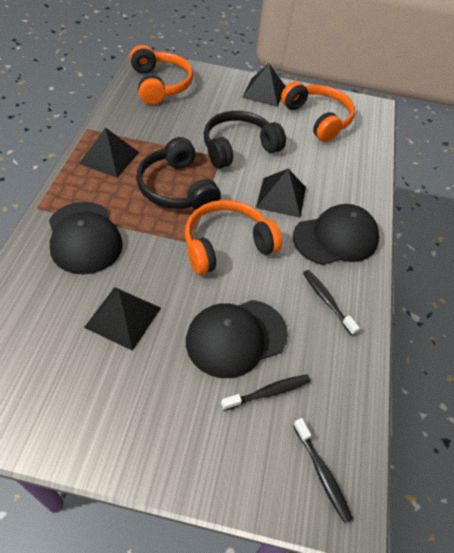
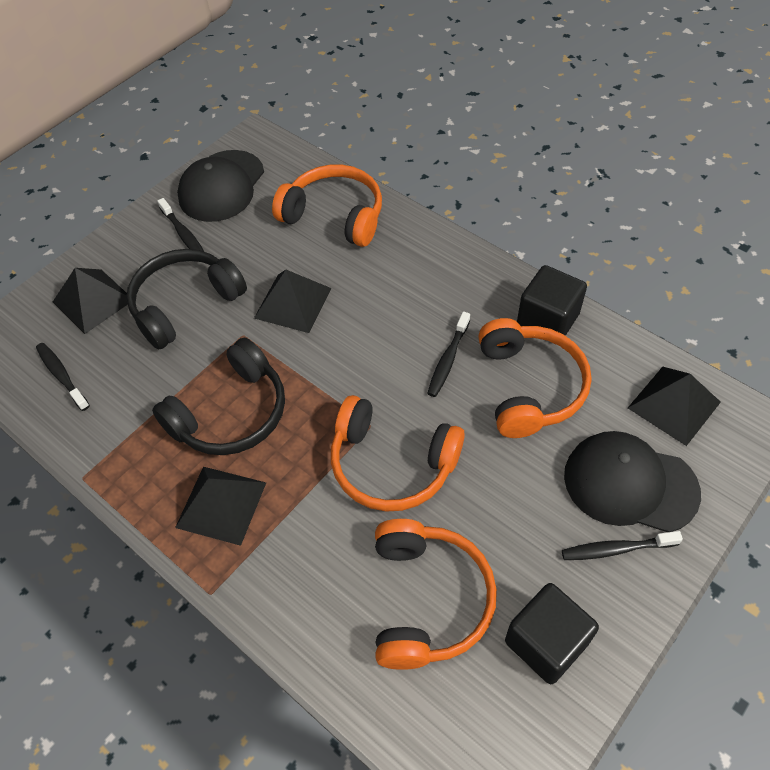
black cap: 3 -> 2
black cube: 0 -> 2
black toothbrush: 3 -> 4
orange headphones: 3 -> 4

